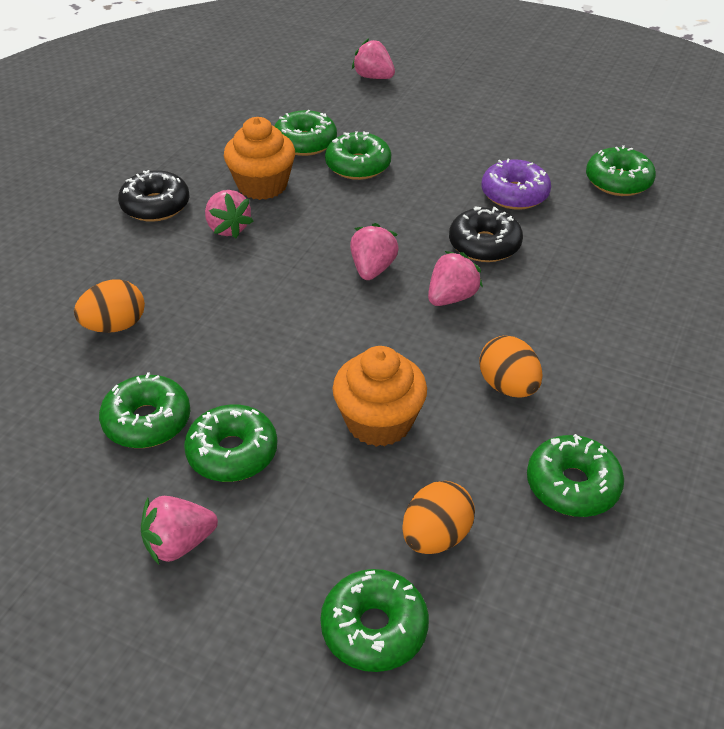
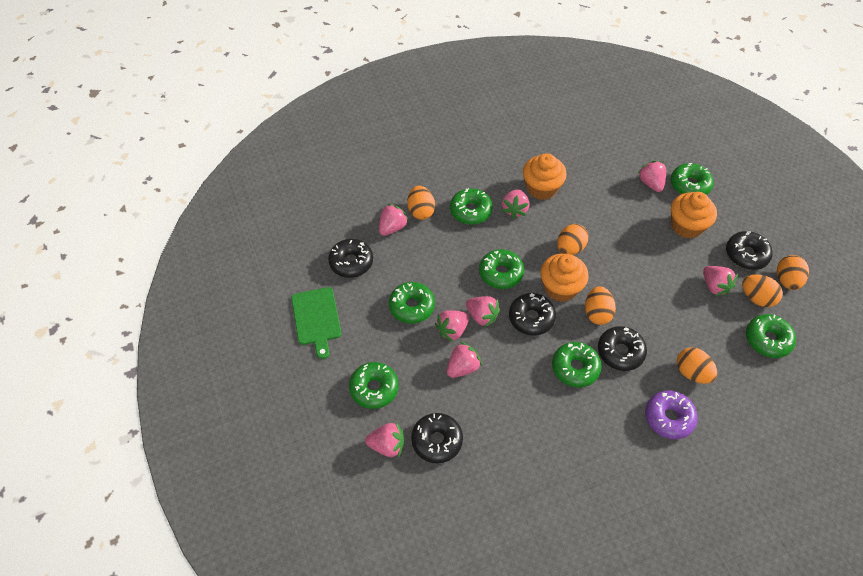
black donut: 2 -> 5
green cutting board: 0 -> 1
orange cupcake: 2 -> 3
orange egg: 3 -> 6
pink strawberry: 5 -> 8

